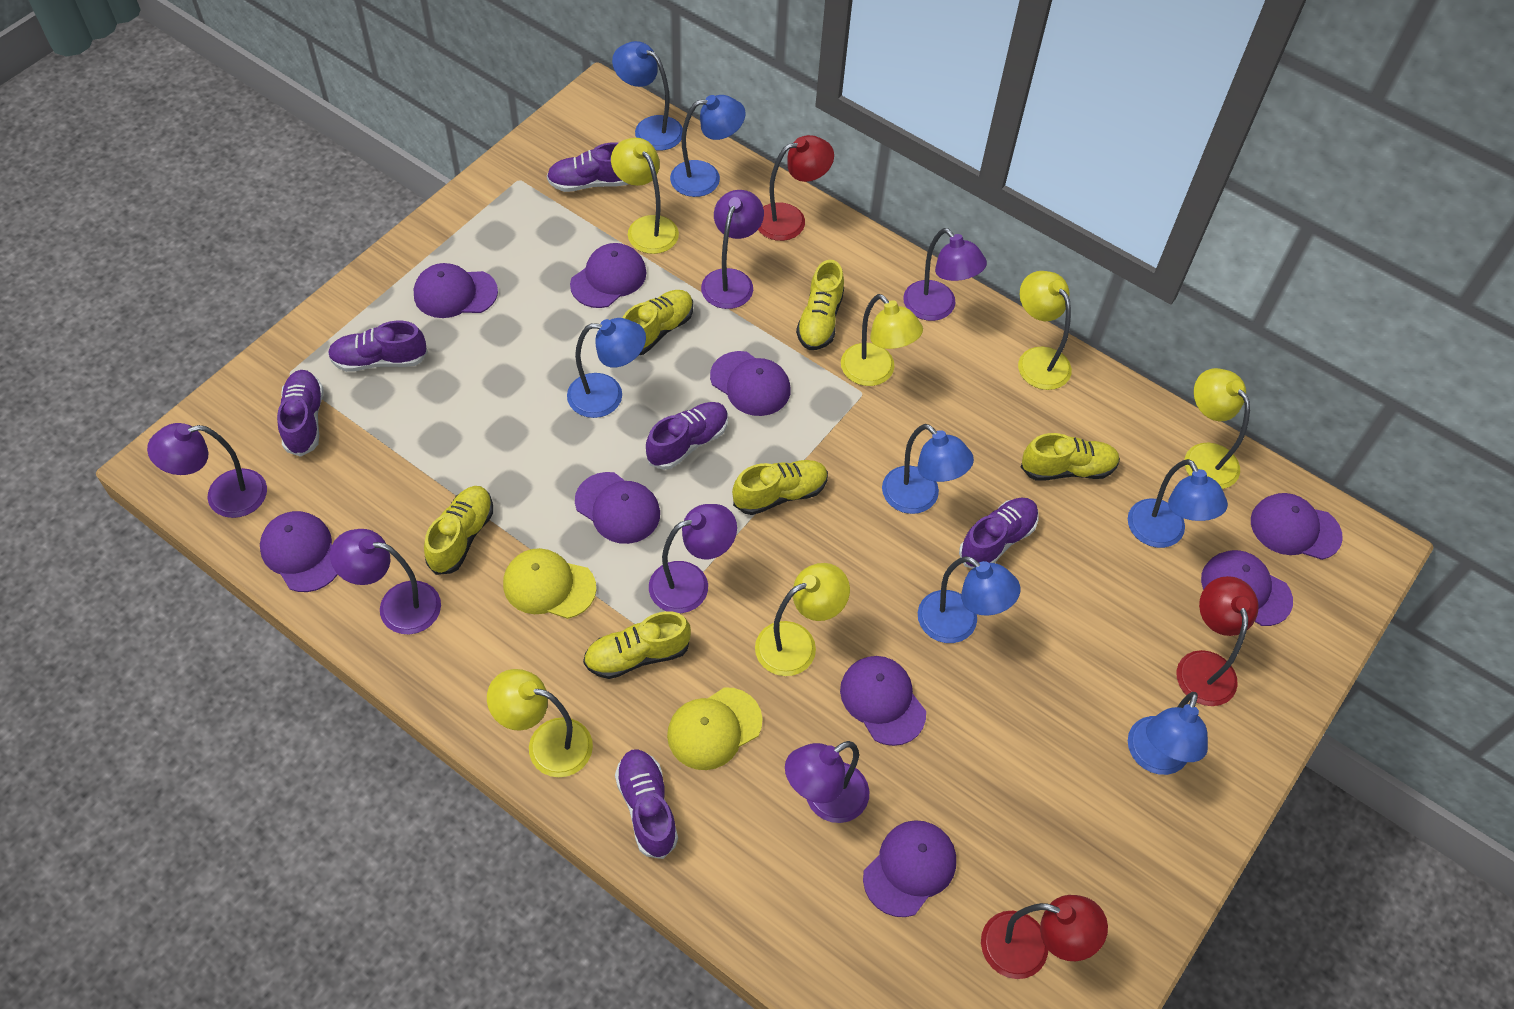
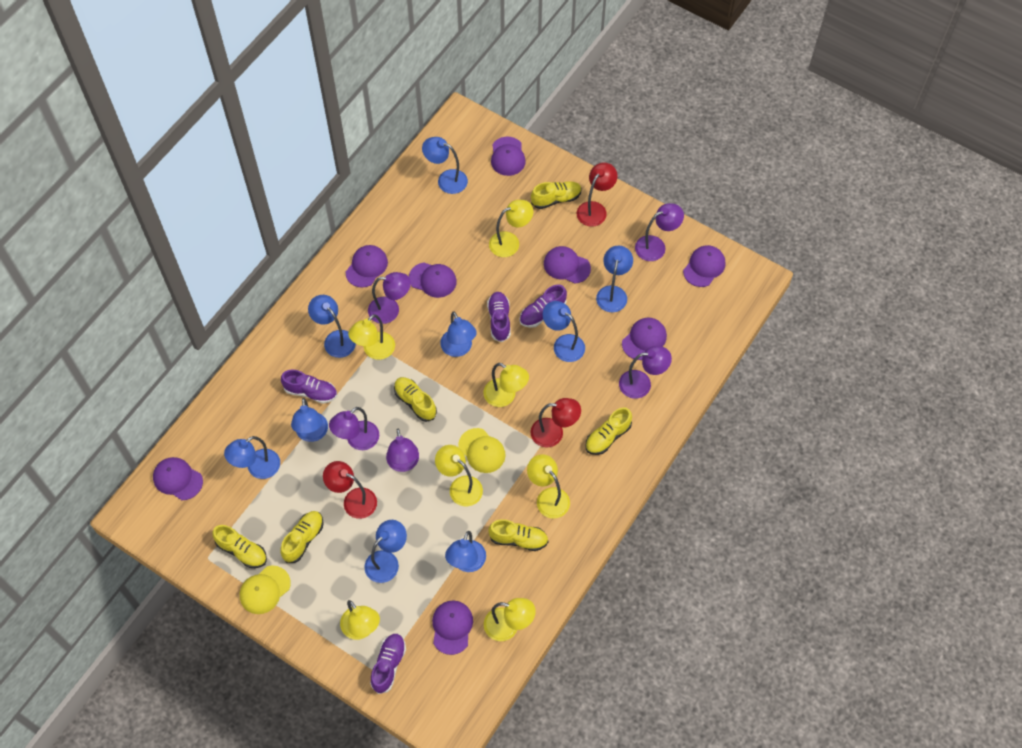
blue lamp: 7 -> 9
purple cap: 9 -> 8
purple lamp: 6 -> 5
purple shoe: 6 -> 4
yellow lamp: 6 -> 7

